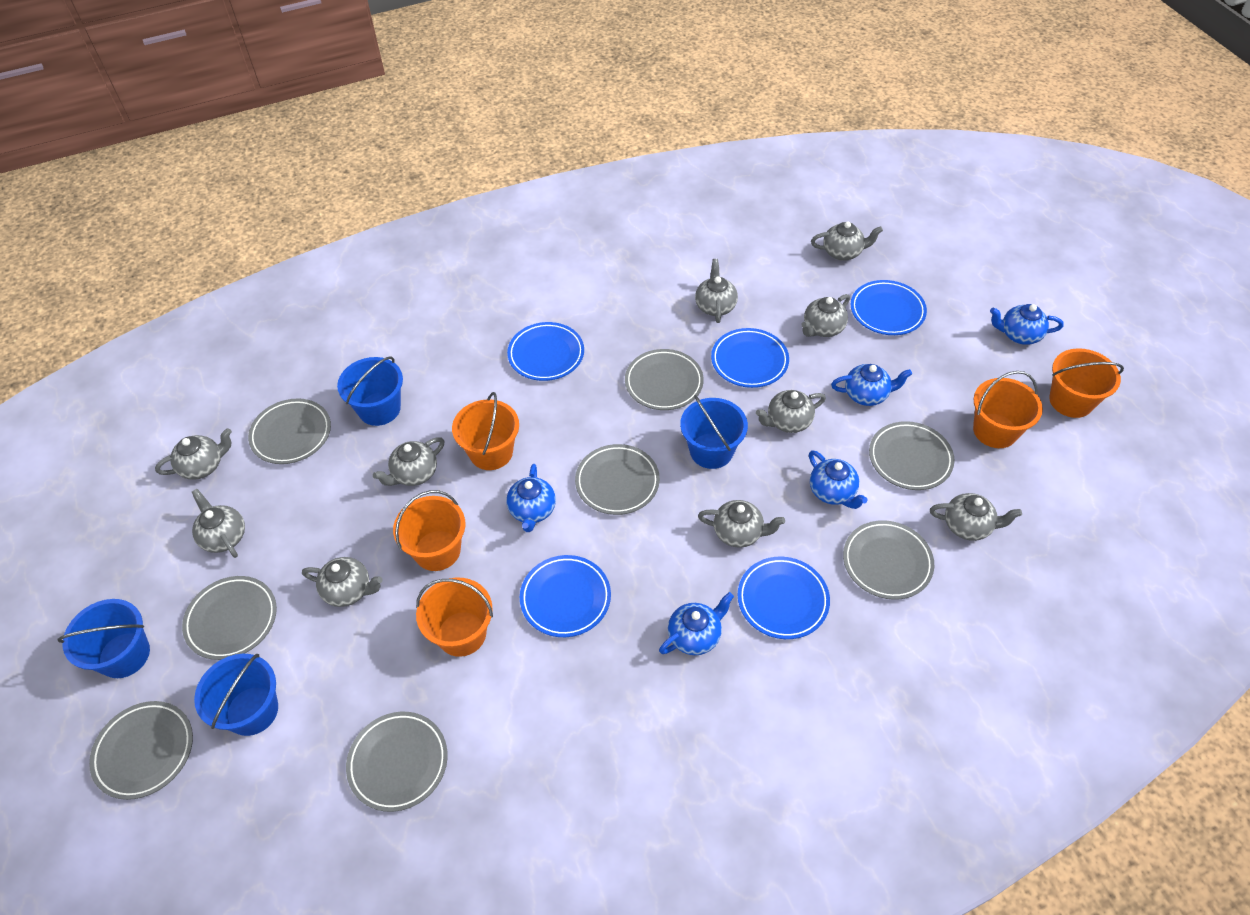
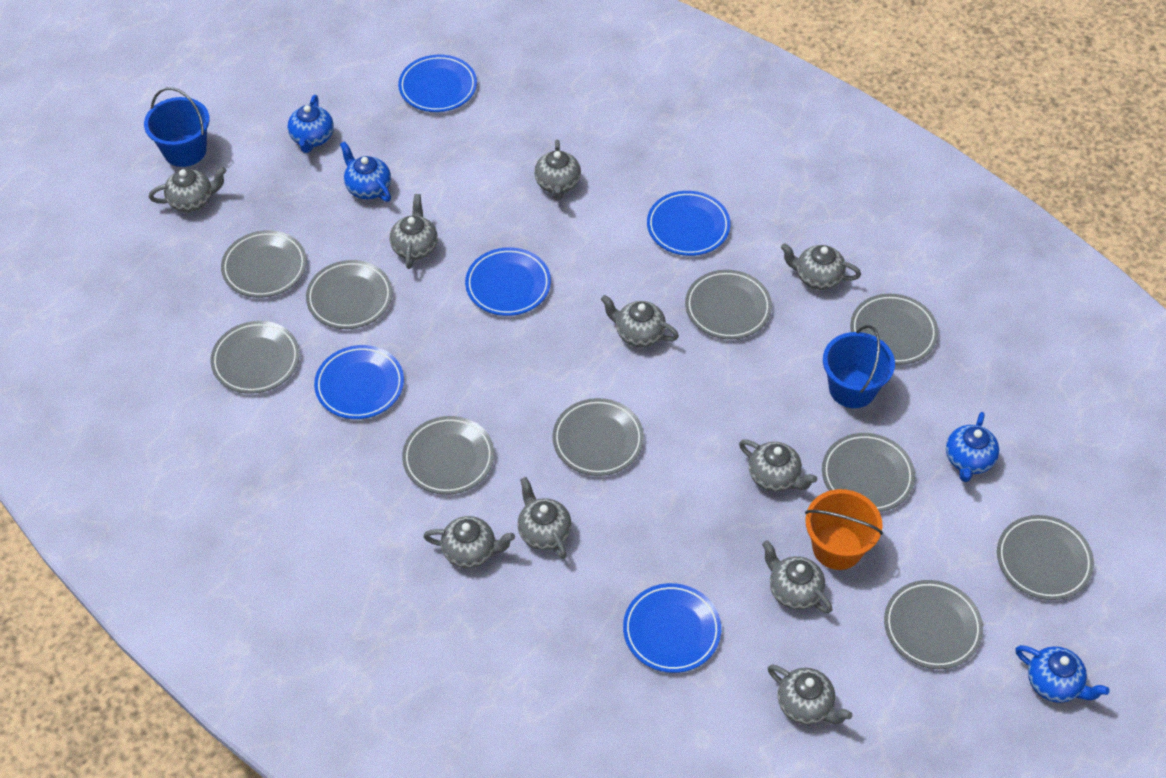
blue bucket: 4 -> 2
blue teapot: 5 -> 4
grey plate: 8 -> 10
orange bucket: 5 -> 1

